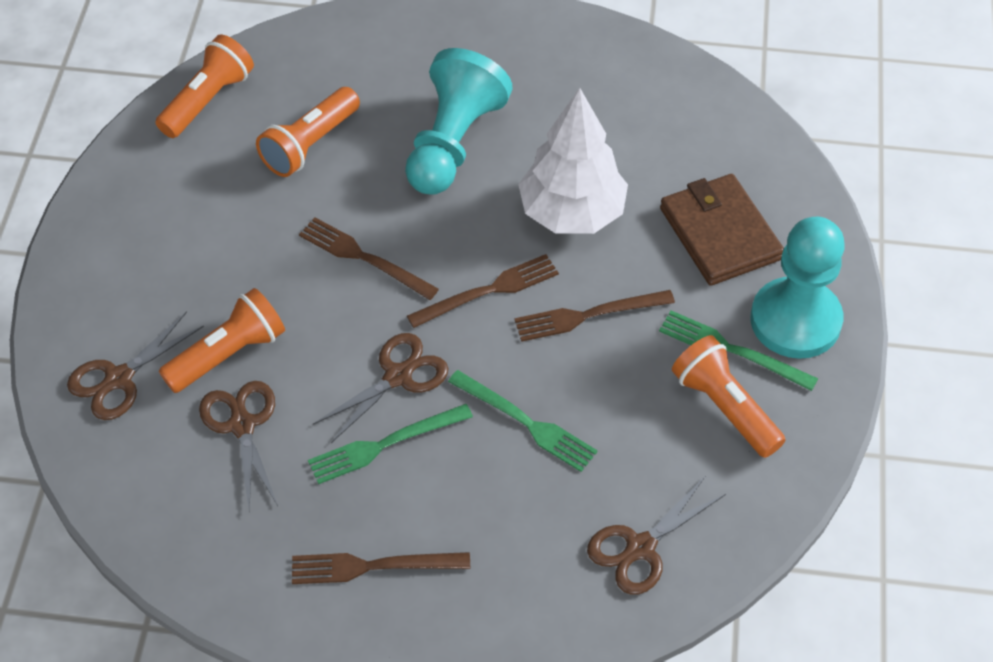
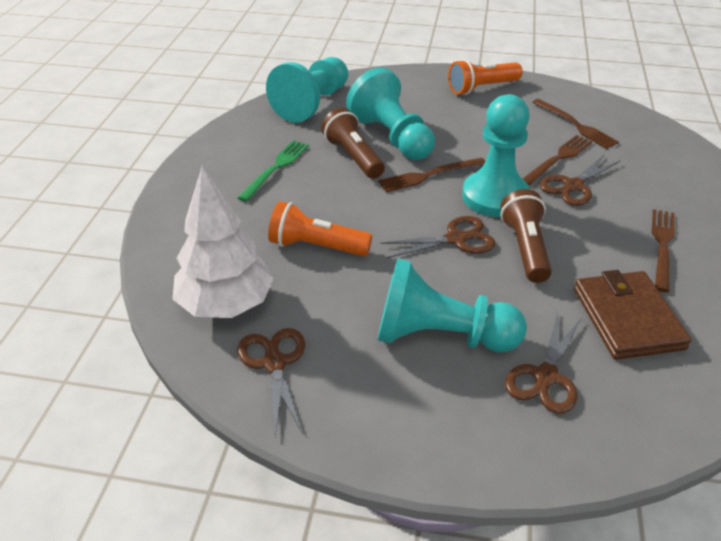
brown flashlight: 0 -> 2
green fork: 3 -> 1
orange flashlight: 4 -> 2
turquoise pawn: 2 -> 4

